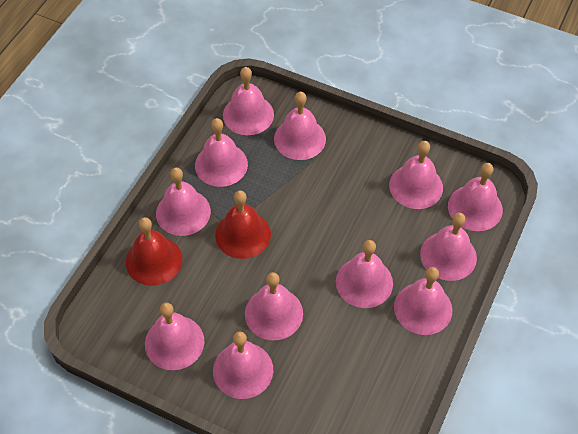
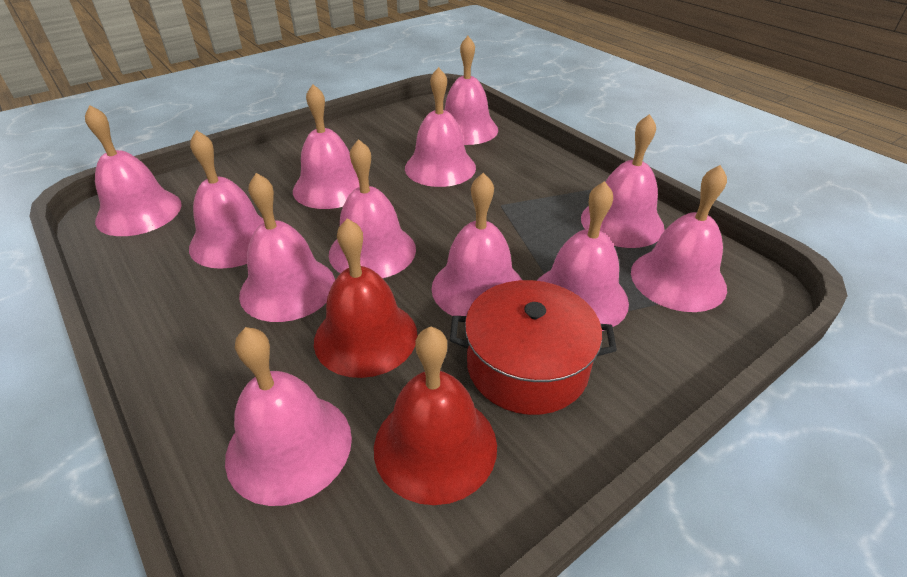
red pot: 0 -> 1

